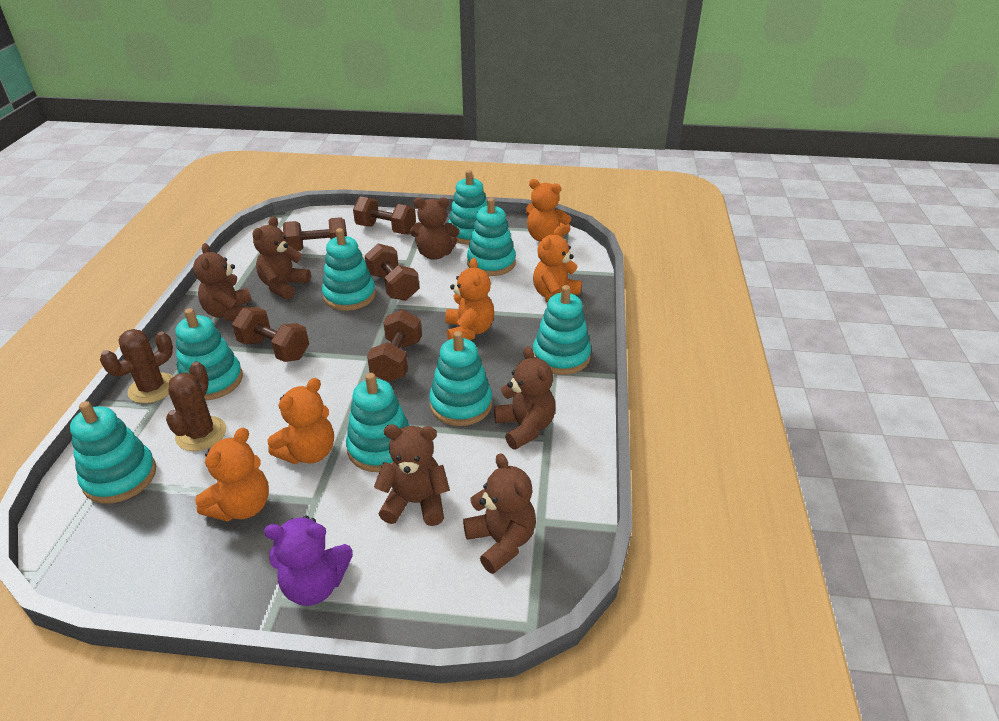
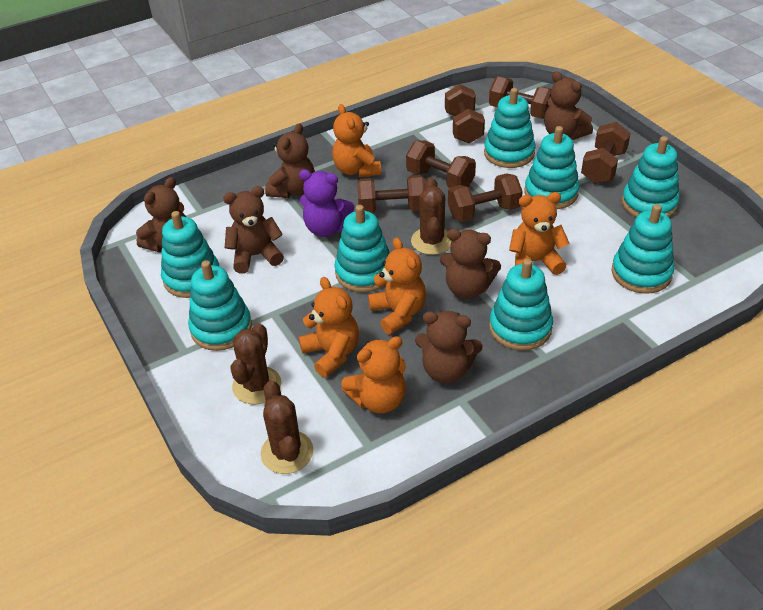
brown cactus: 2 -> 3
brown dumbbell: 5 -> 6

